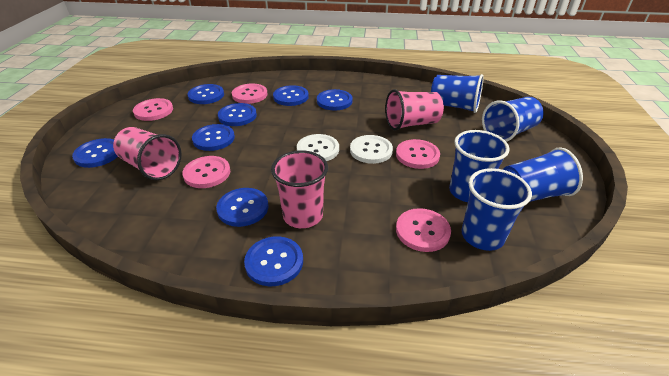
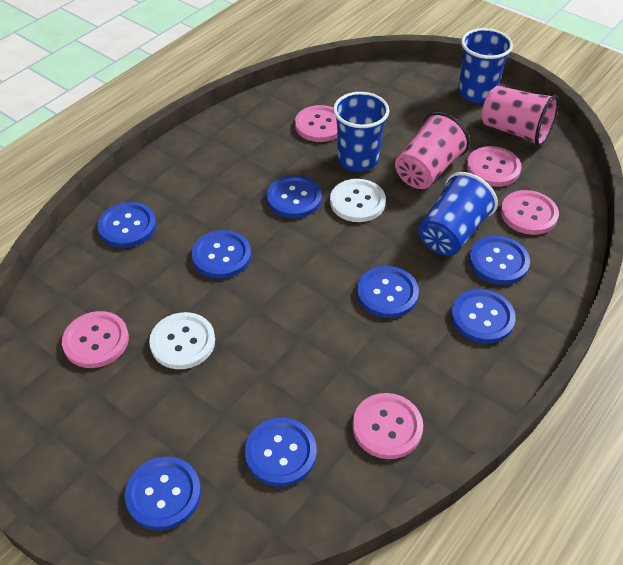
blue cup: 5 -> 3
pink cup: 3 -> 2

